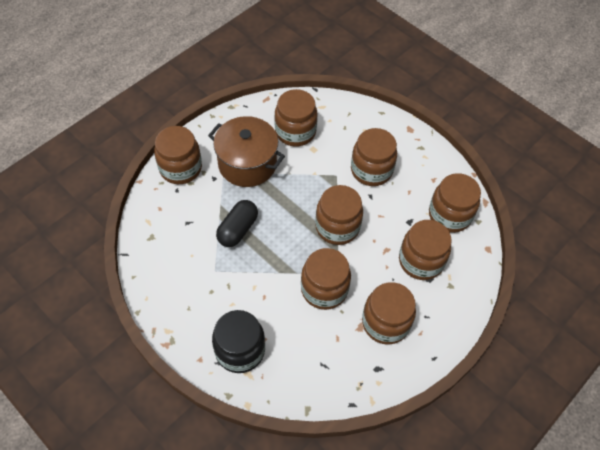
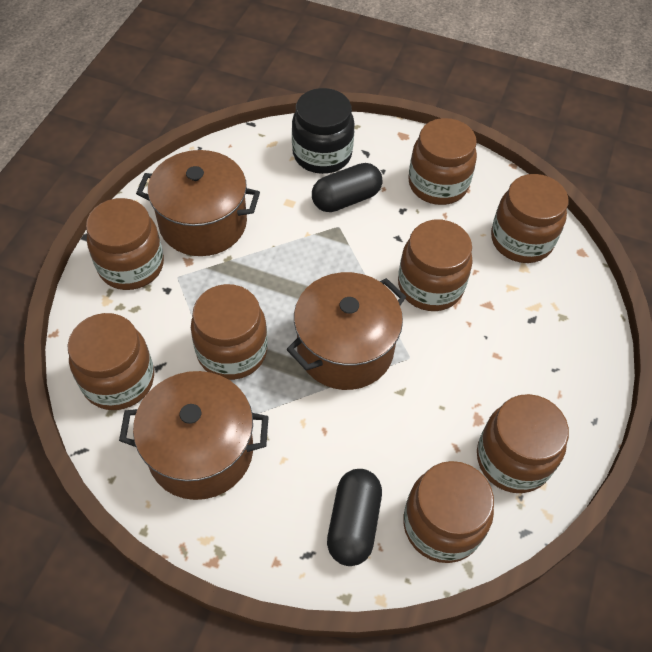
black capsule: 1 -> 2
brown pot: 1 -> 3

